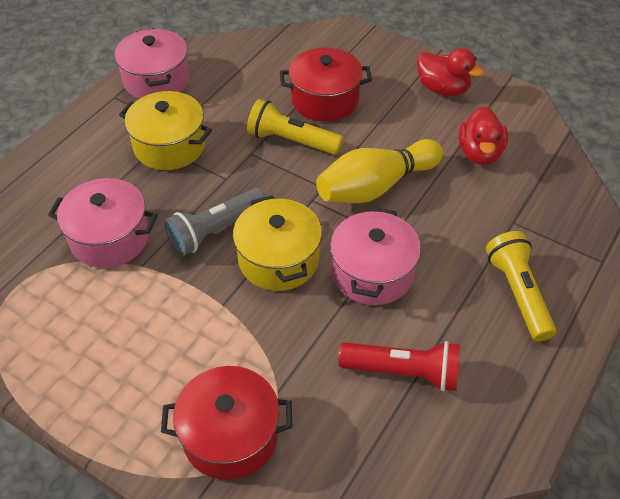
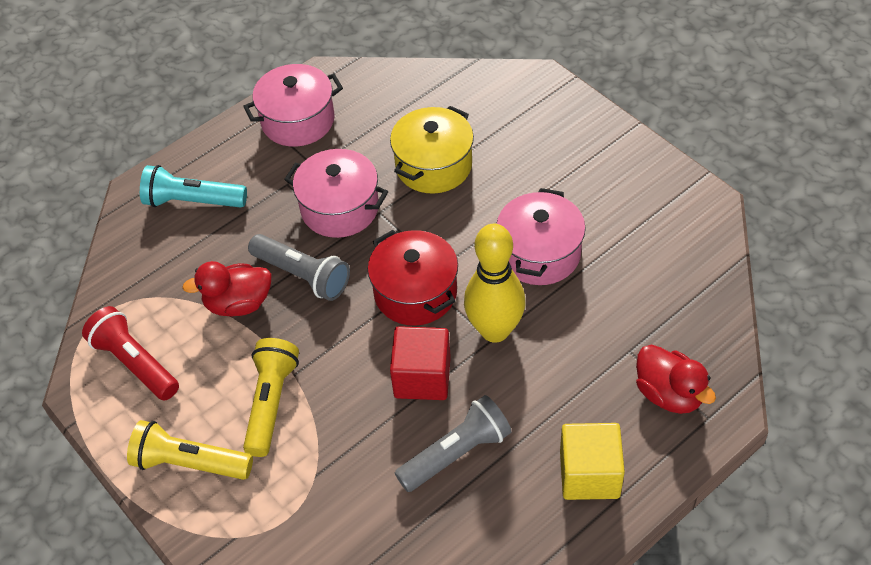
grey flashlight: 1 -> 2
red cube: 0 -> 1
red pot: 2 -> 1
turquoise flashlight: 0 -> 1
yellow cube: 0 -> 1
yellow pot: 2 -> 1

